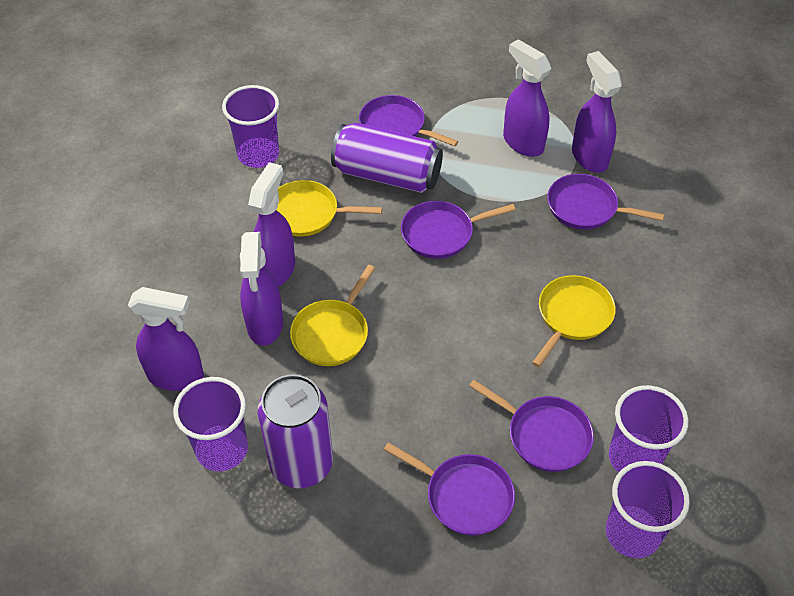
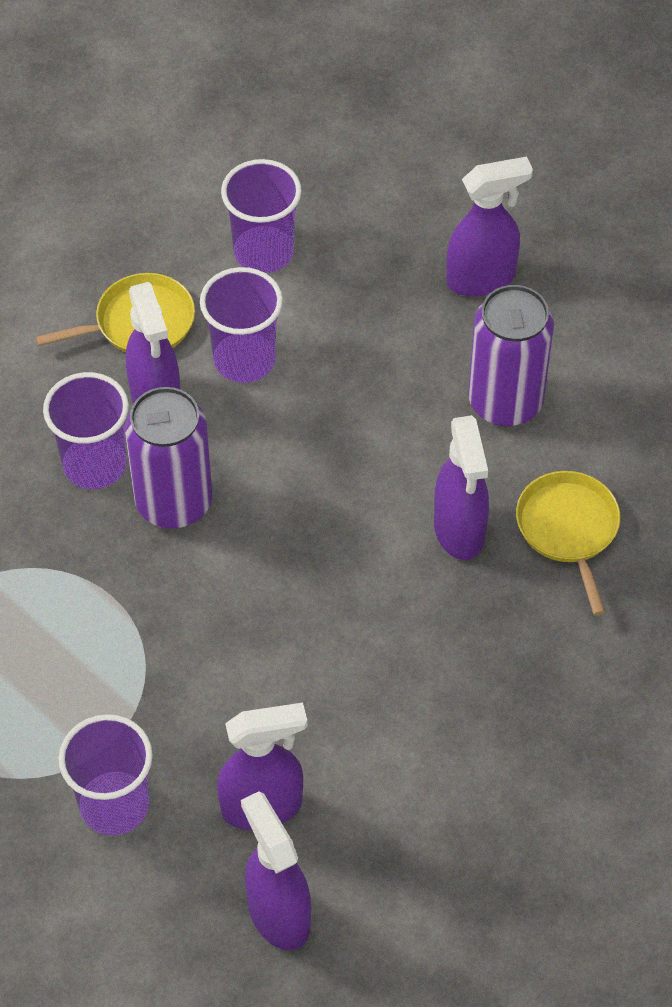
purple pan: 5 -> 0
yellow pan: 3 -> 2

